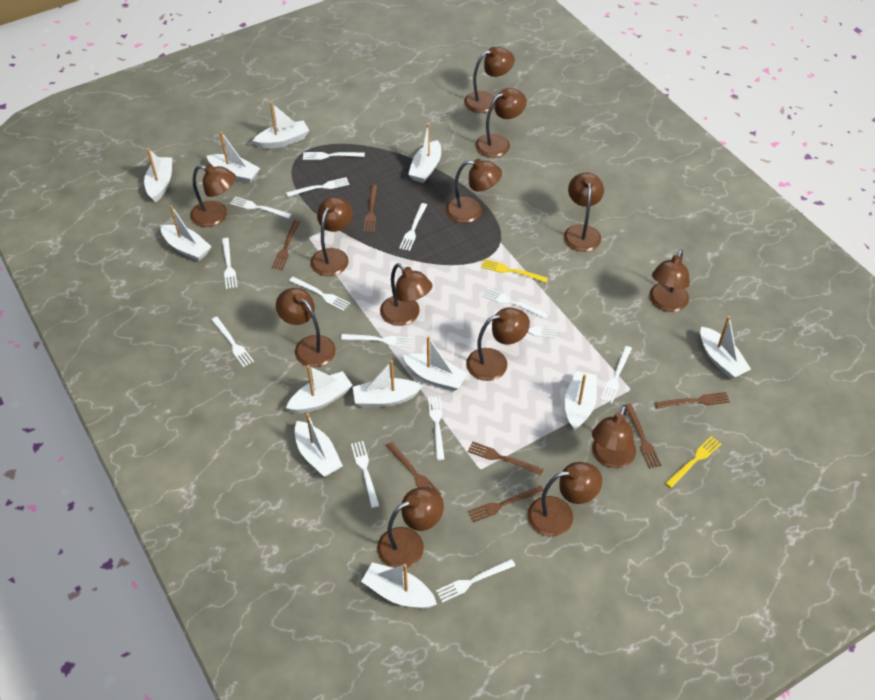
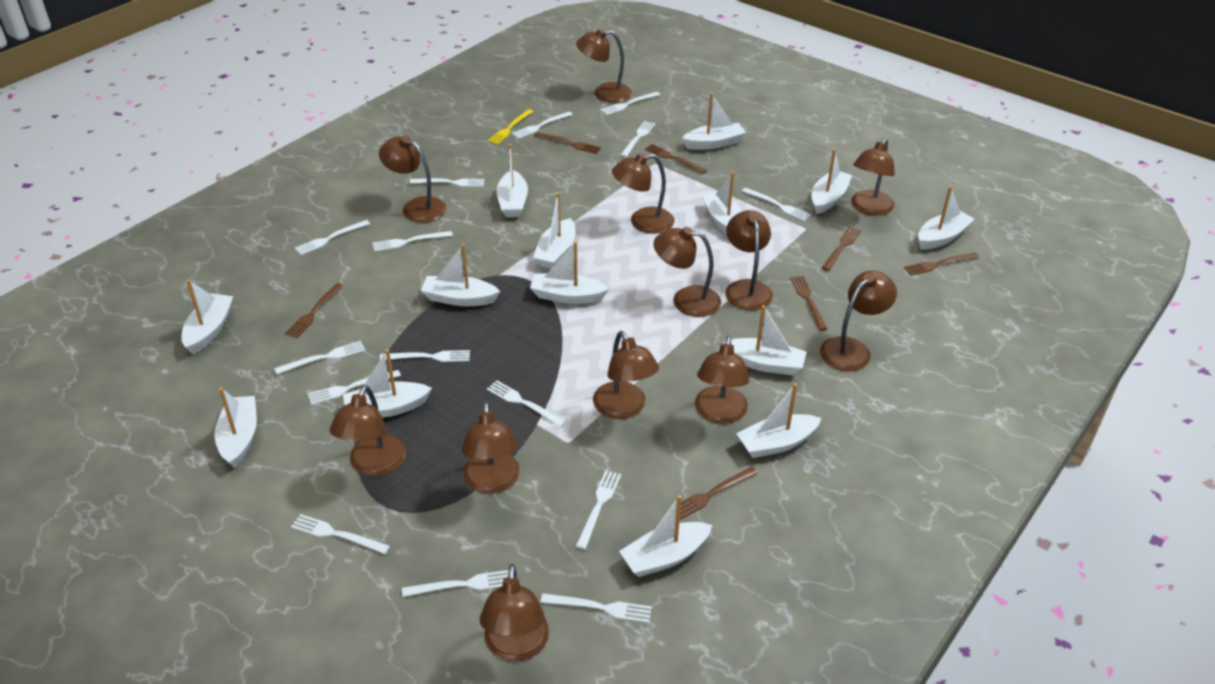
brown lamp: 13 -> 12
white boat: 12 -> 14
white fork: 14 -> 15
yellow fork: 2 -> 1

